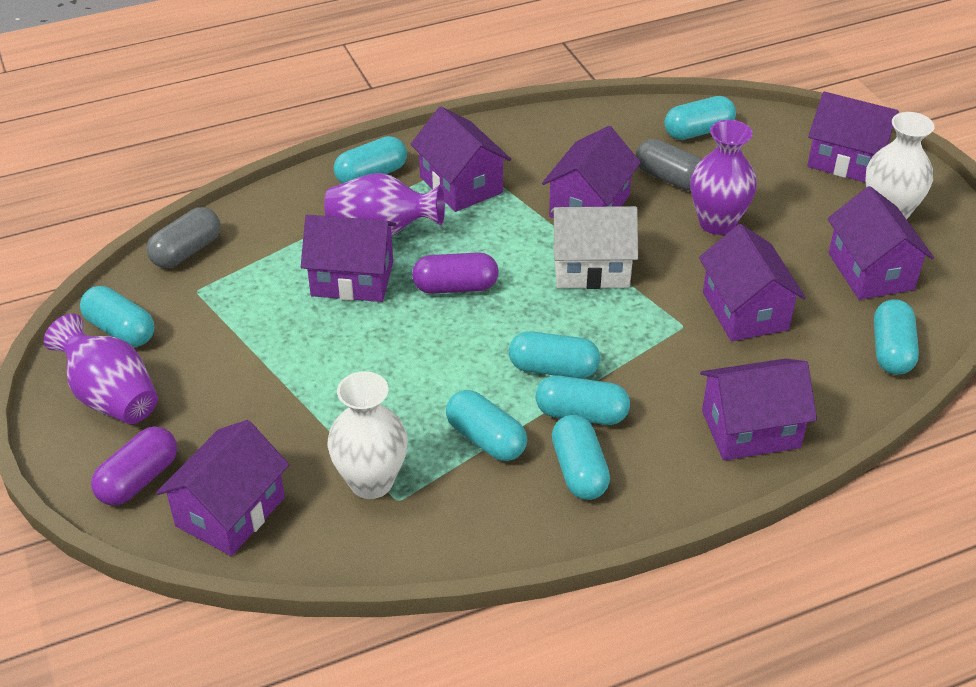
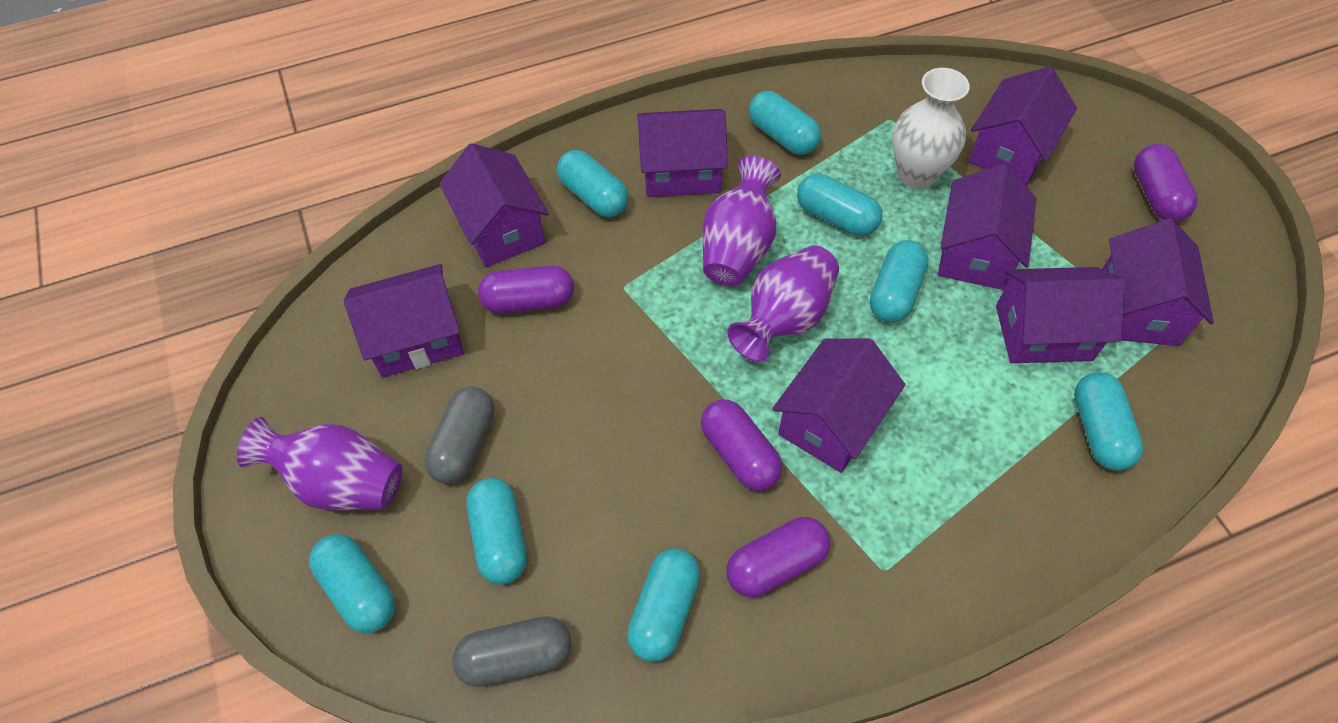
purple capsule: 2 -> 4
white house: 1 -> 0
white vase: 2 -> 1

